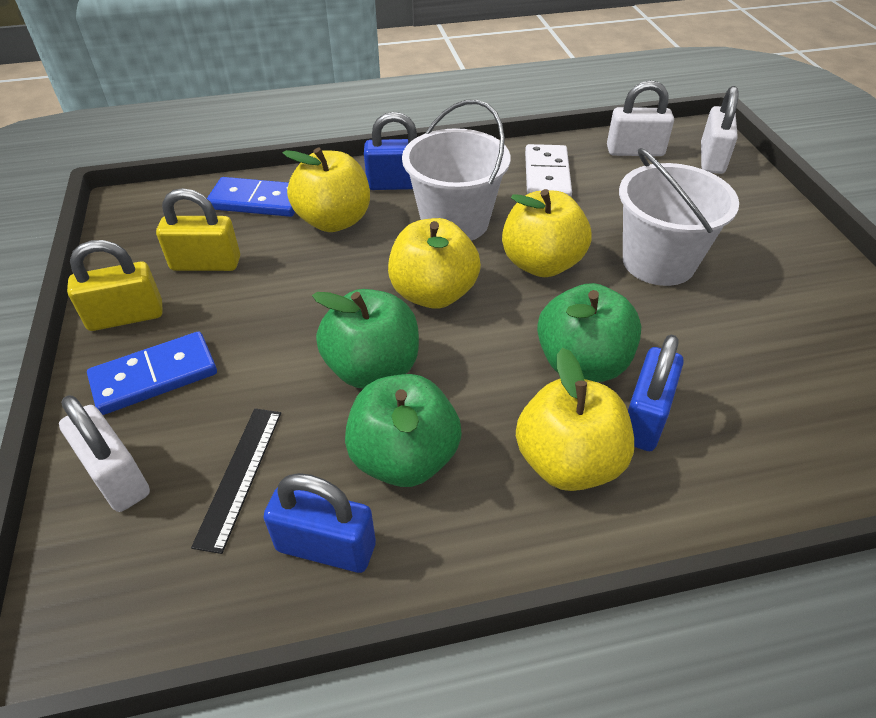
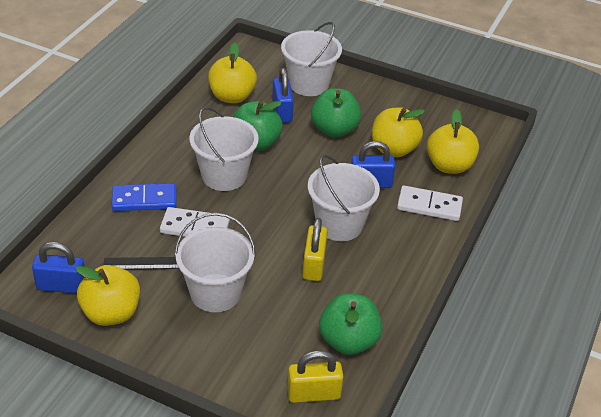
blue domino: 2 -> 1
white bucket: 2 -> 4
white domino: 1 -> 2
white padlock: 3 -> 0

